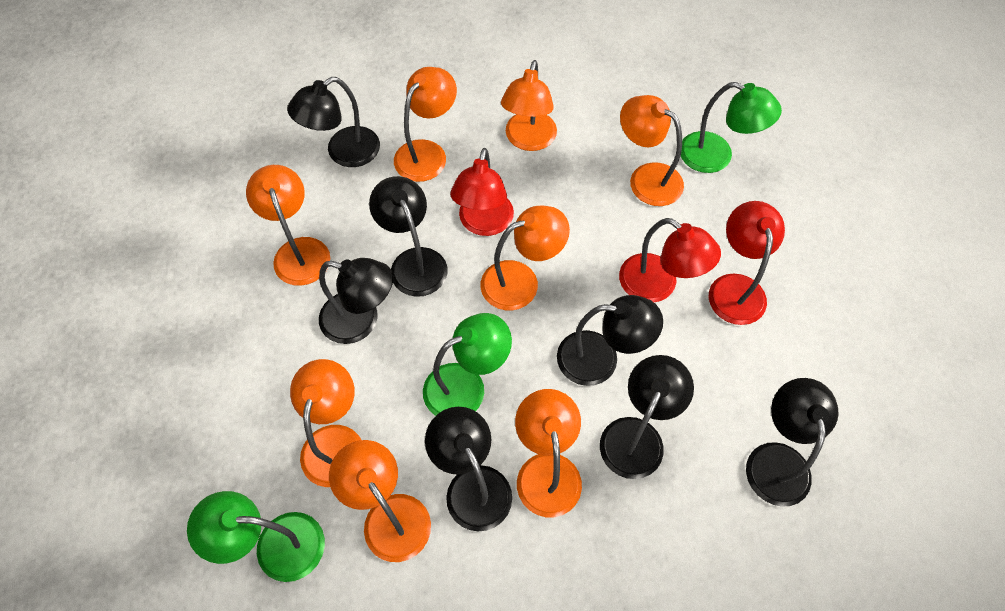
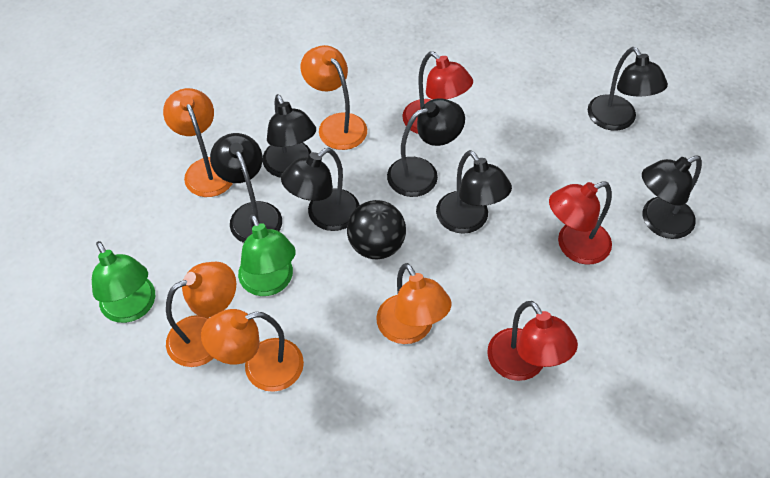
black ball: 0 -> 1
green lamp: 3 -> 2
orange lamp: 8 -> 5

